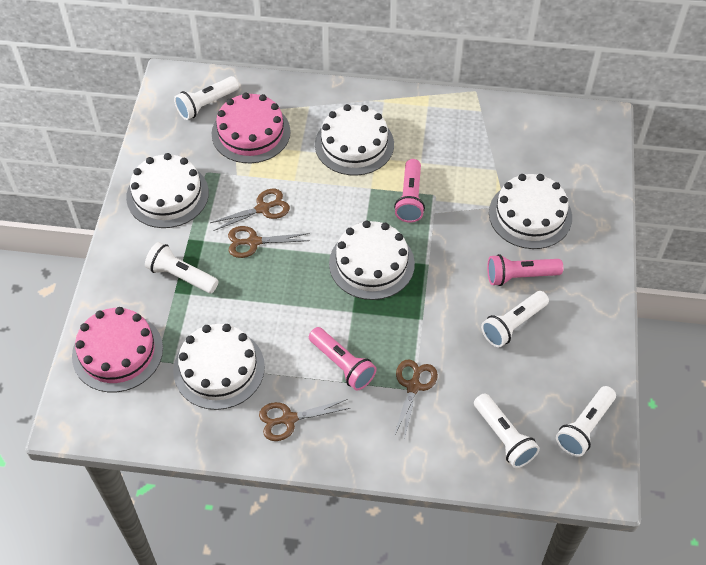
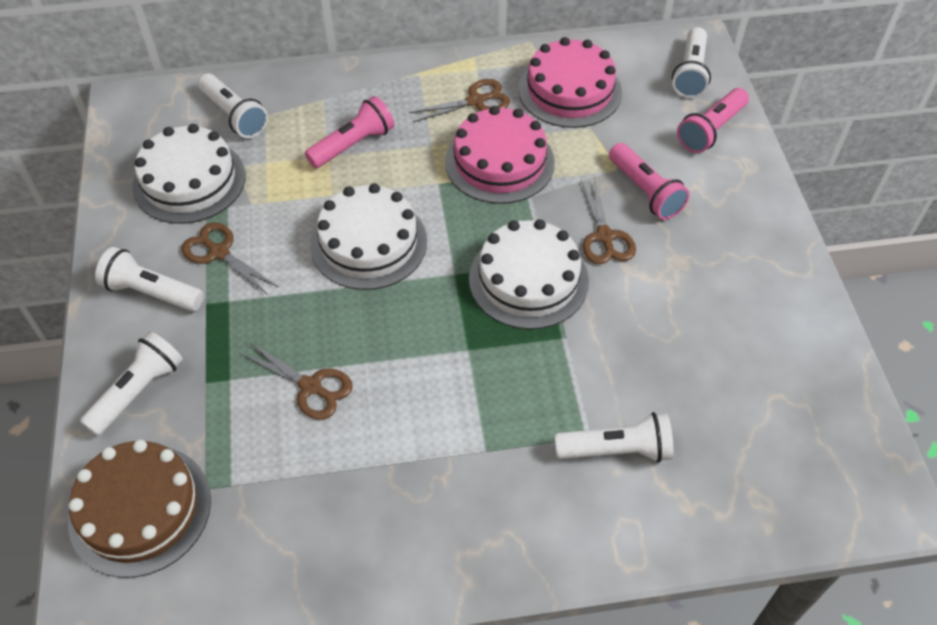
brown cake: 0 -> 1
white cake: 5 -> 3

